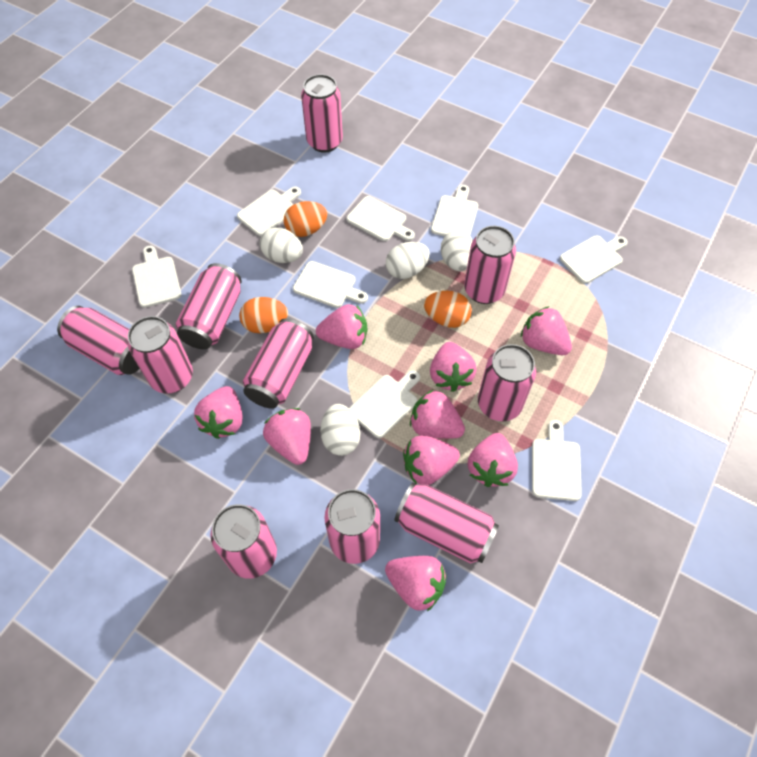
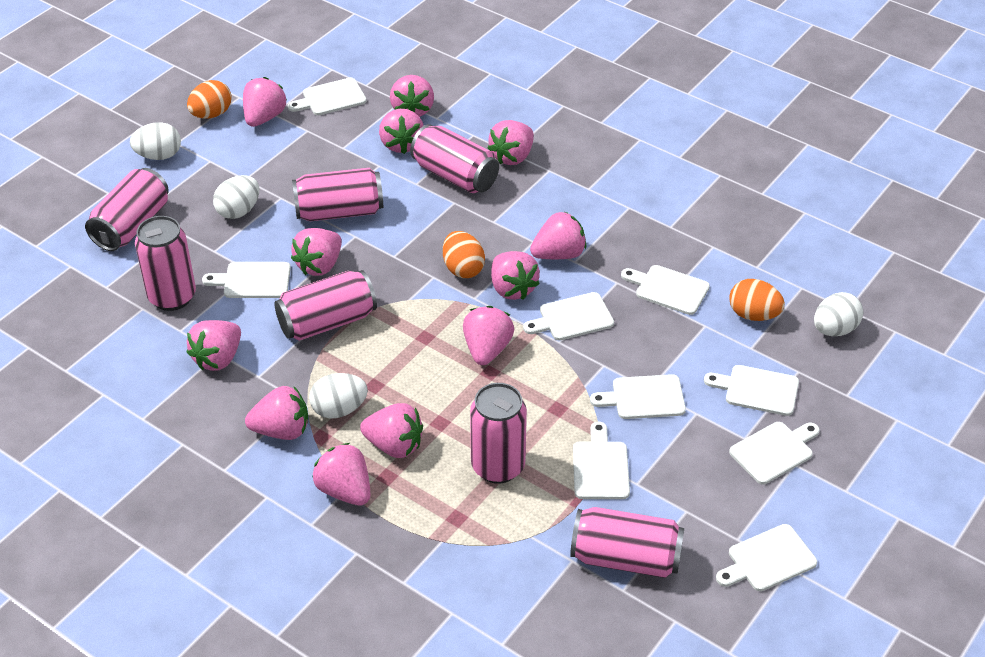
pink can: 10 -> 7
pink strawberry: 9 -> 12
white cutting board: 8 -> 9

